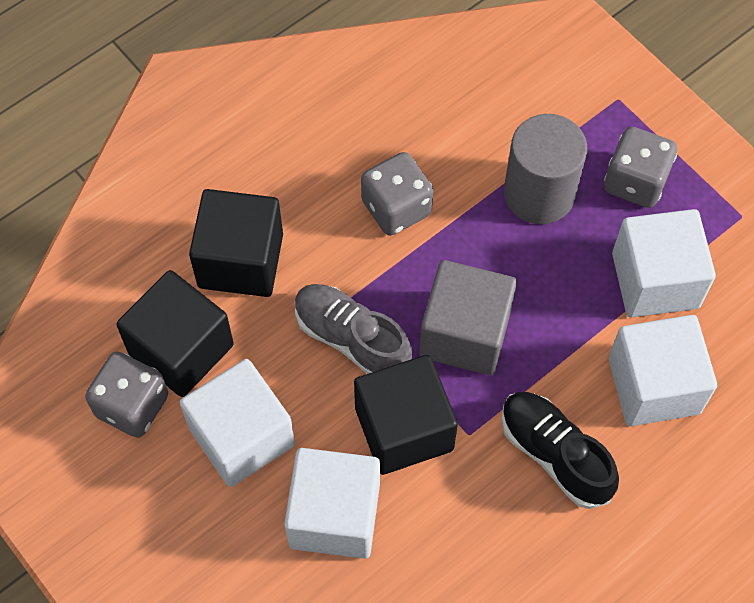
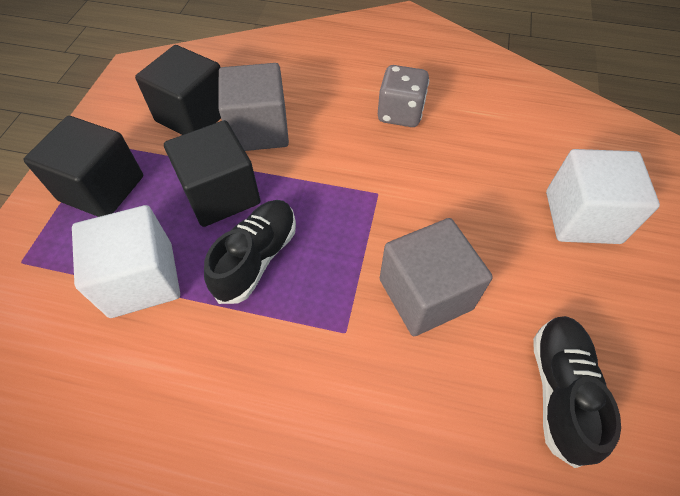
black shoe: 1 -> 2
grey cube: 1 -> 2
grey cylinder: 1 -> 0
grey dice: 3 -> 1
grey shoe: 1 -> 0
white cube: 4 -> 2

